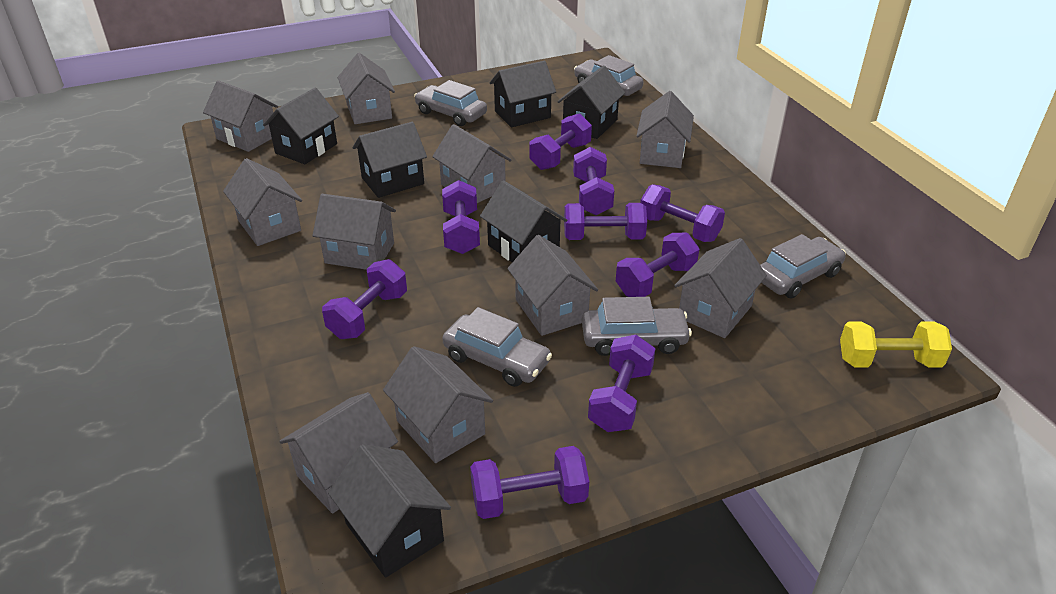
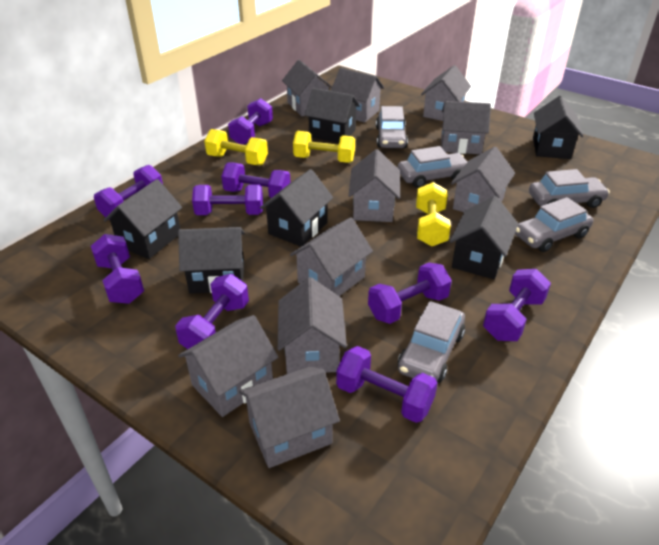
yellow dumbbell: 1 -> 3

